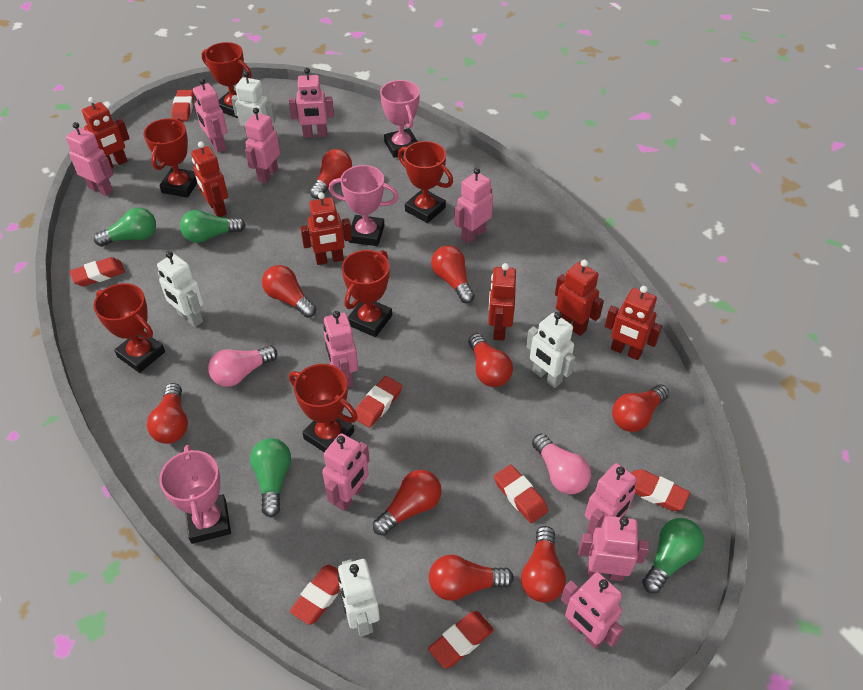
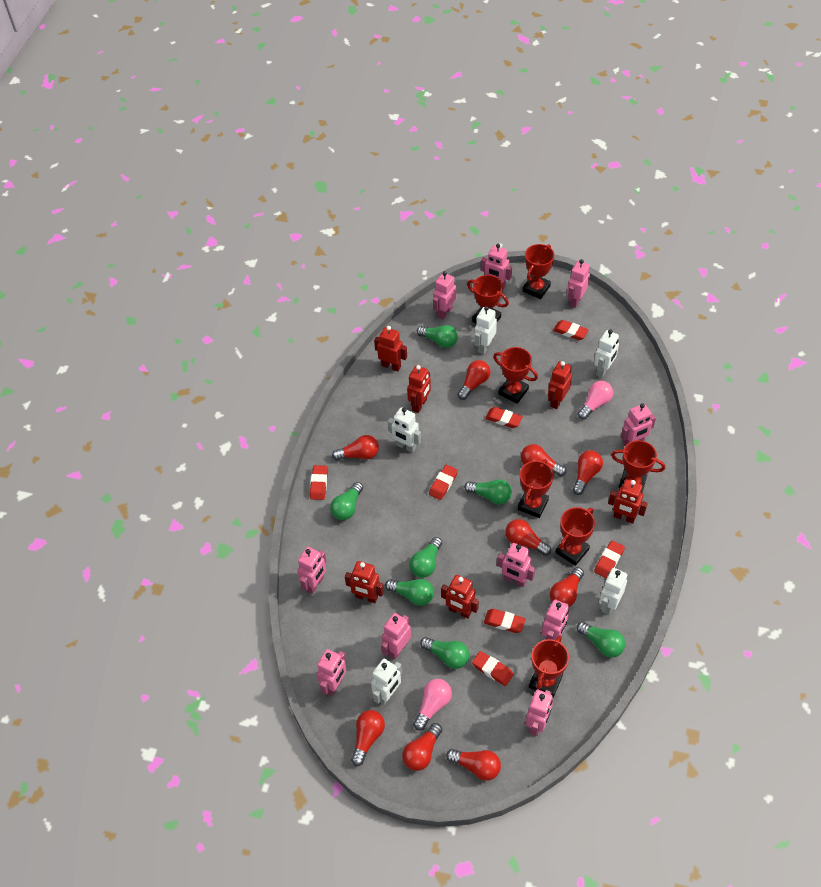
green light bulb: 4 -> 7
pink trophy: 3 -> 0
red trophy: 6 -> 7
white robot: 4 -> 5

